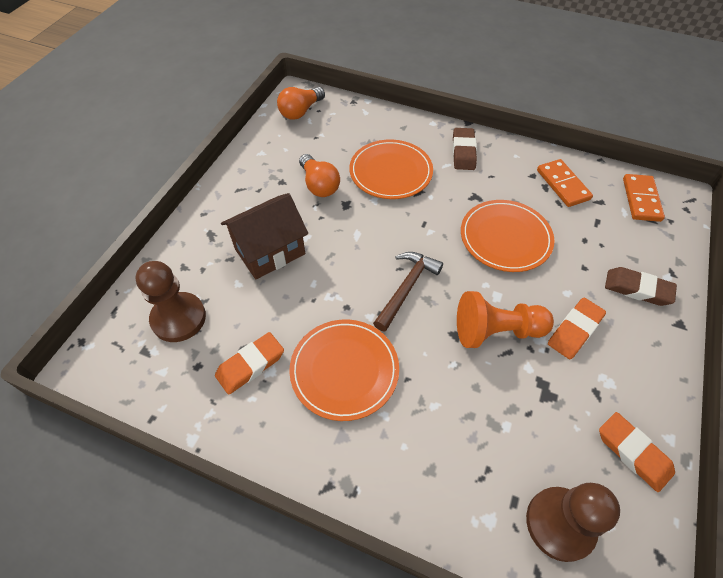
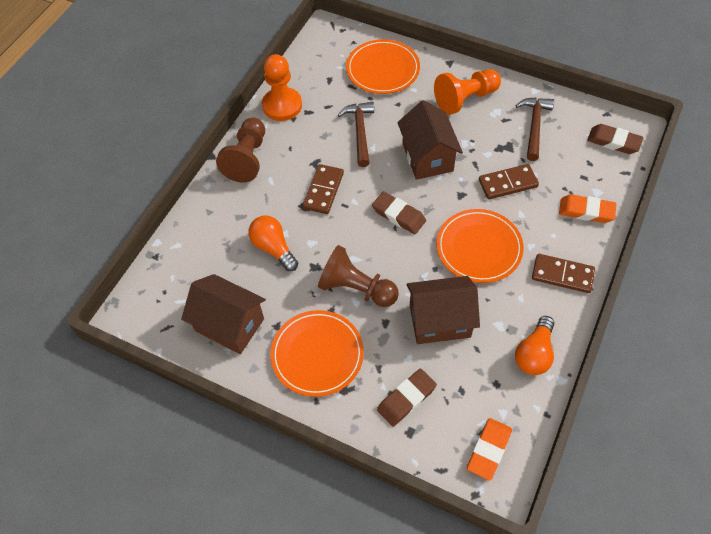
brown domino: 0 -> 3
brown eraser: 2 -> 3
brown hammer: 1 -> 2
brown house: 1 -> 3
orange domino: 2 -> 0
orange eraser: 3 -> 2
orange pawn: 1 -> 2

